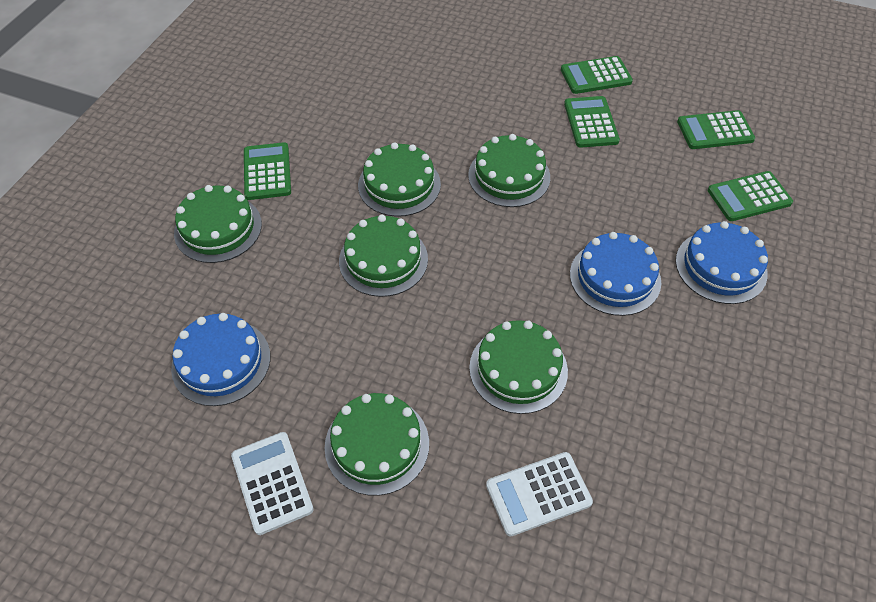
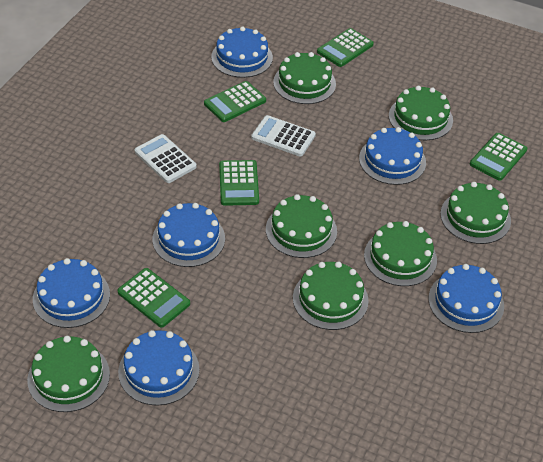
blue cake: 3 -> 6
green cake: 6 -> 7

